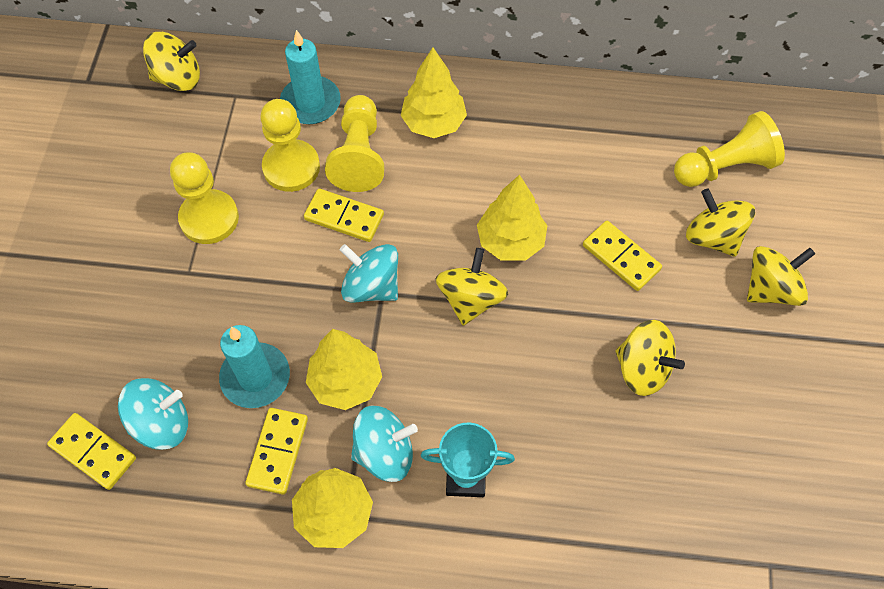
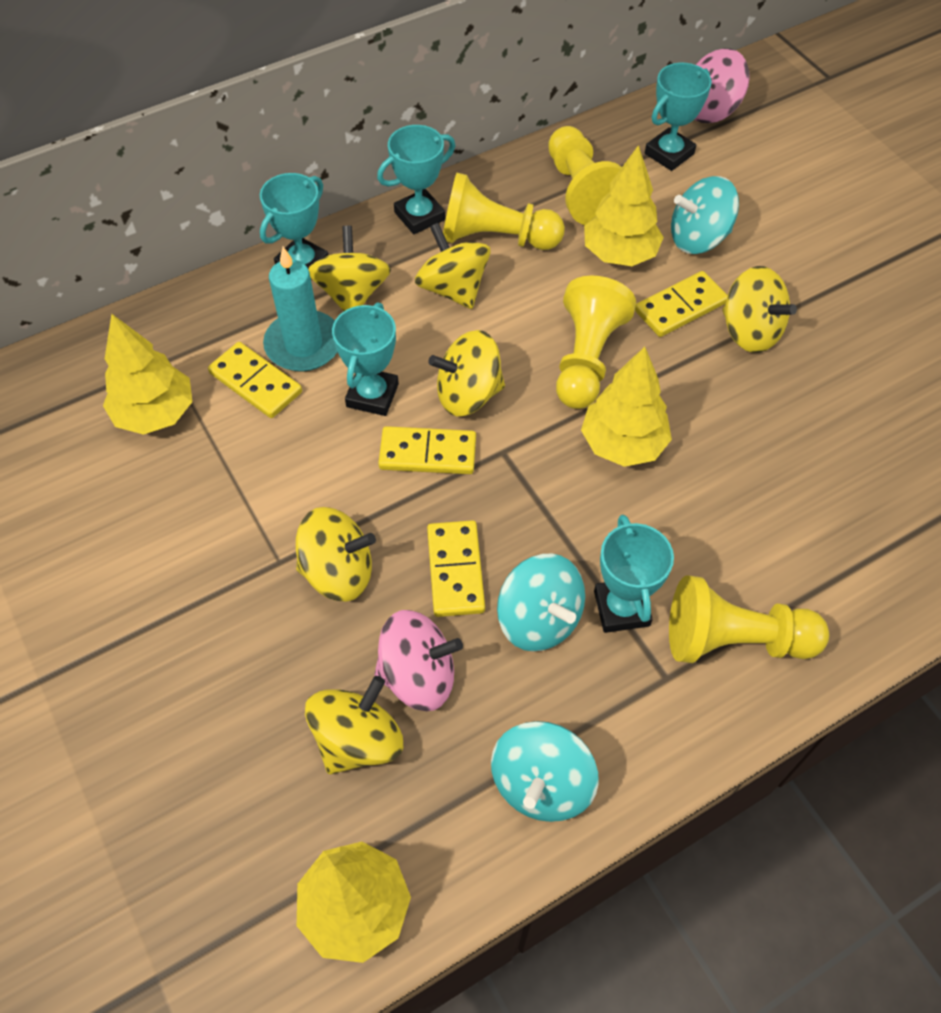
pink spinning top: 0 -> 2
turquoise candle: 2 -> 1
turquoise trophy: 1 -> 5
yellow spinning top: 5 -> 6

